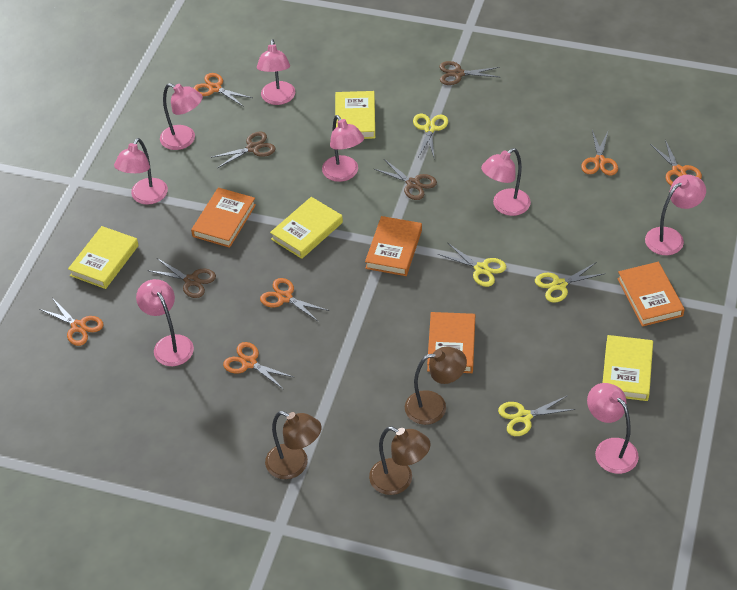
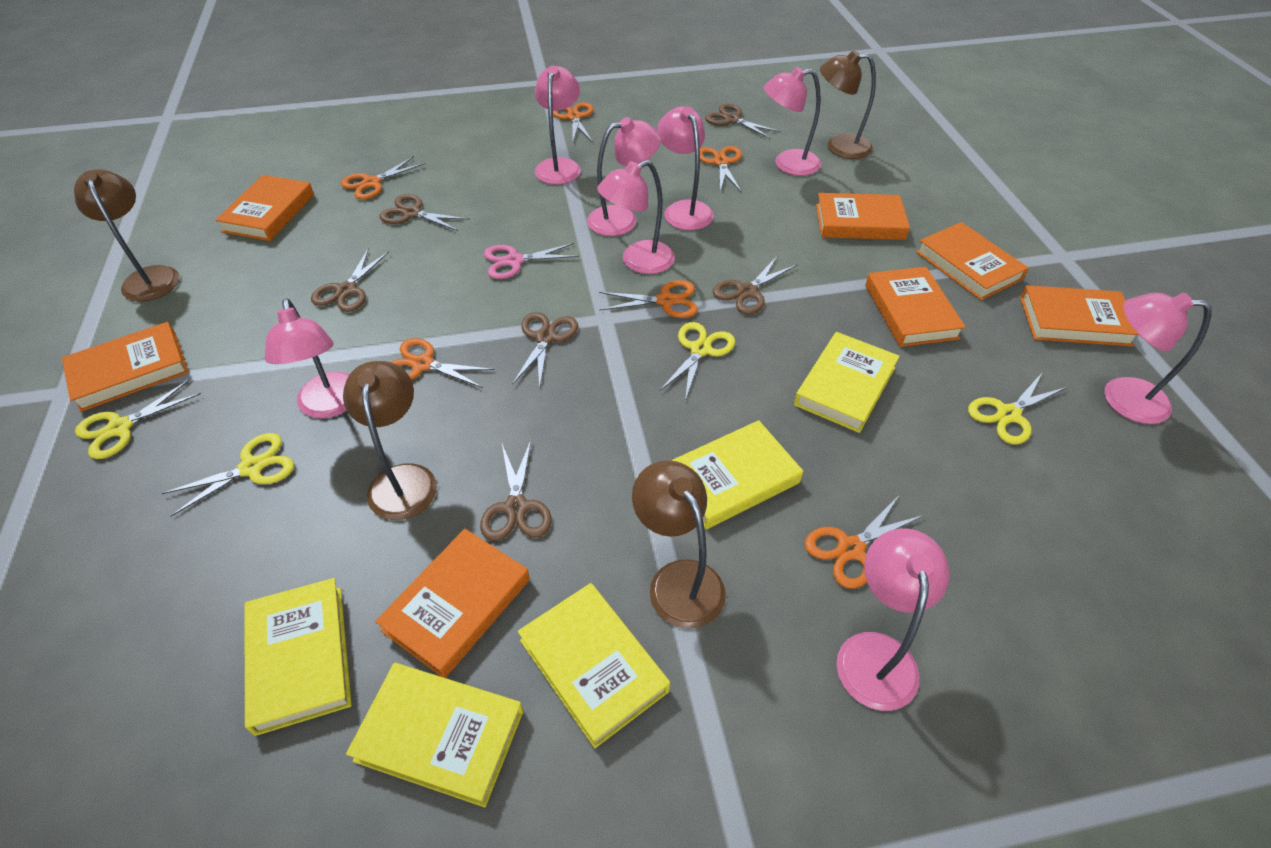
brown lamp: 3 -> 4
brown scissors: 4 -> 6
orange book: 4 -> 7
pink scissors: 0 -> 1
yellow book: 4 -> 5

